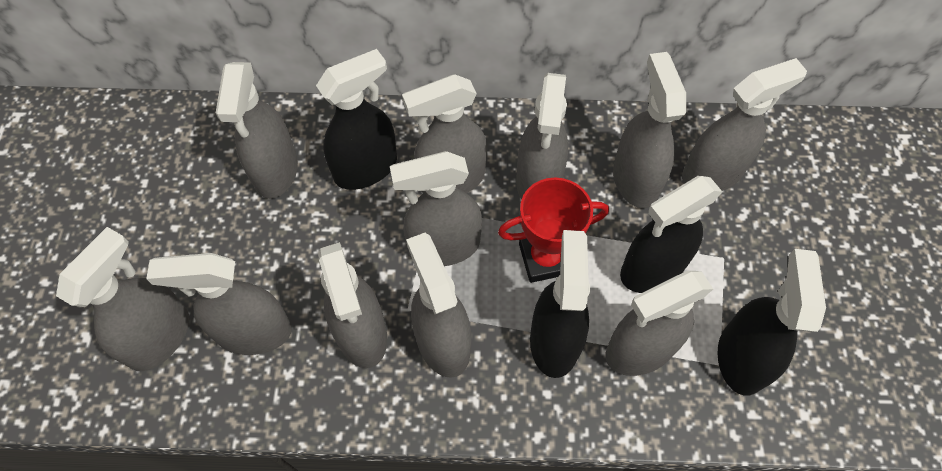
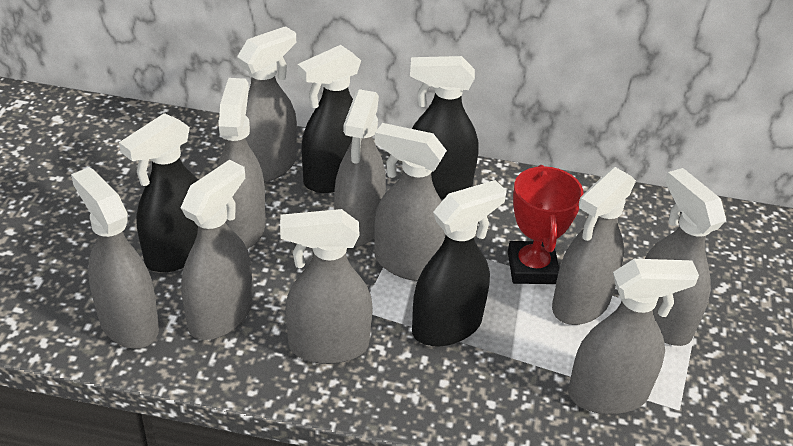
grey spray bottle: 11 -> 10

